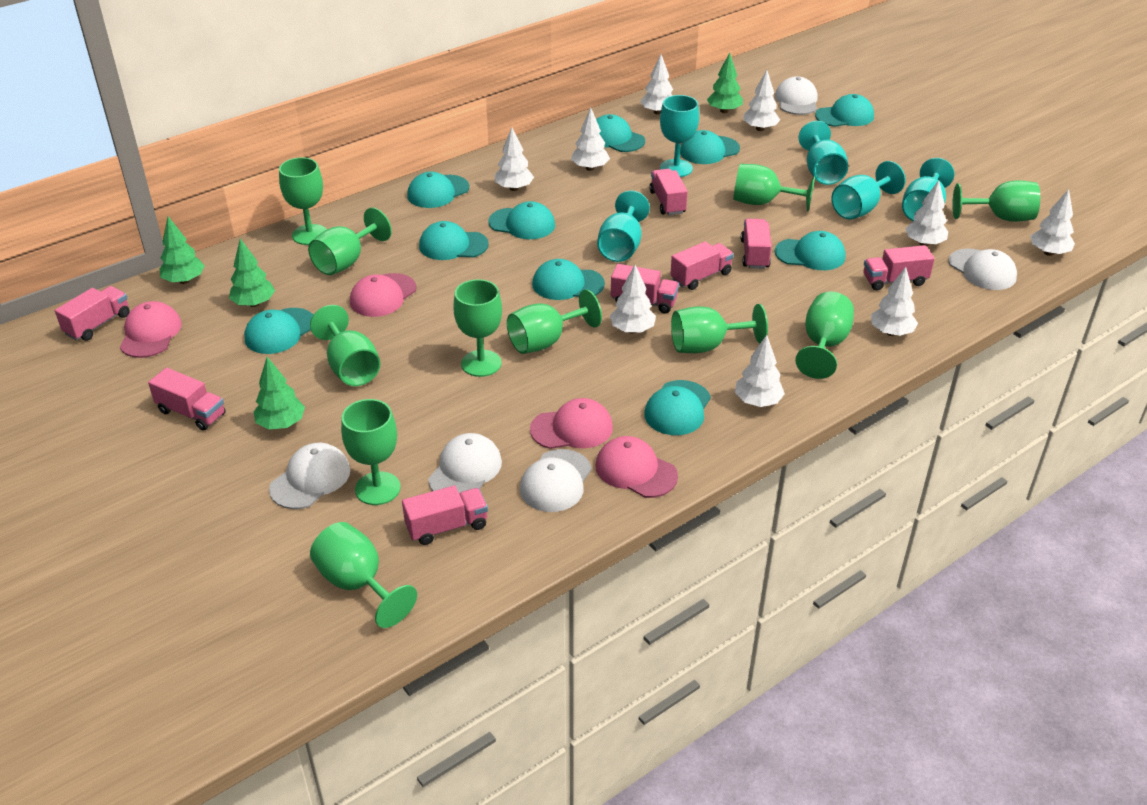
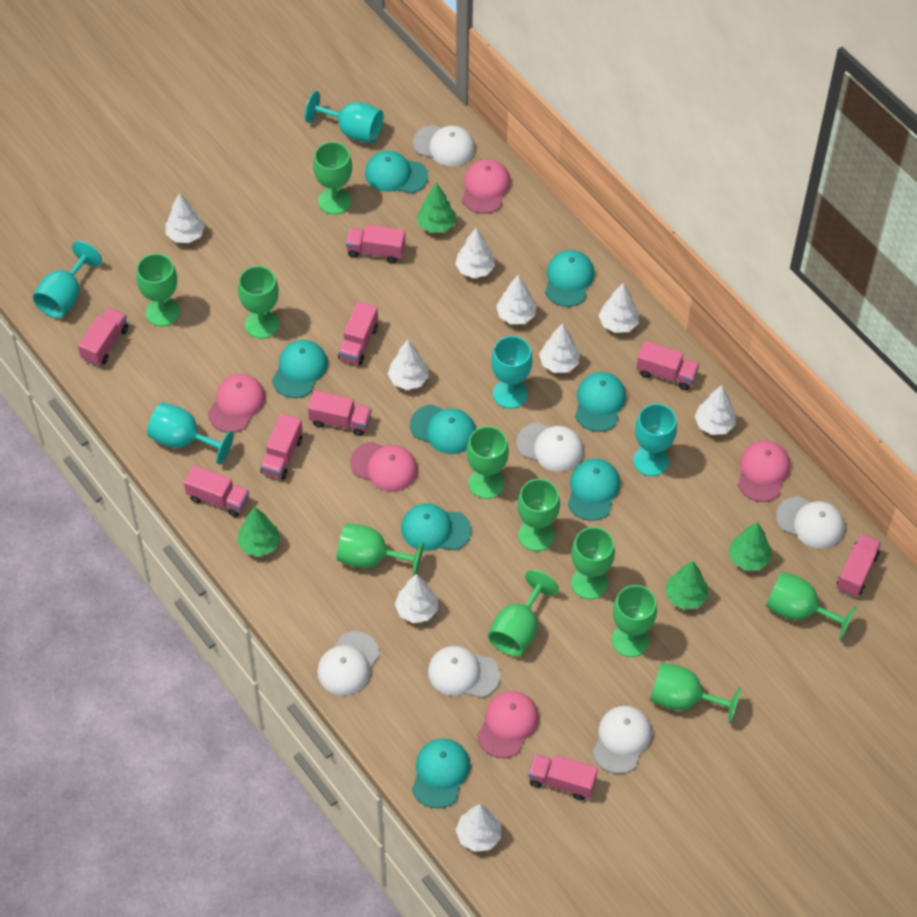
pink cap: 4 -> 5
pink truck: 8 -> 9
turquoise cap: 10 -> 8
white cap: 5 -> 6

